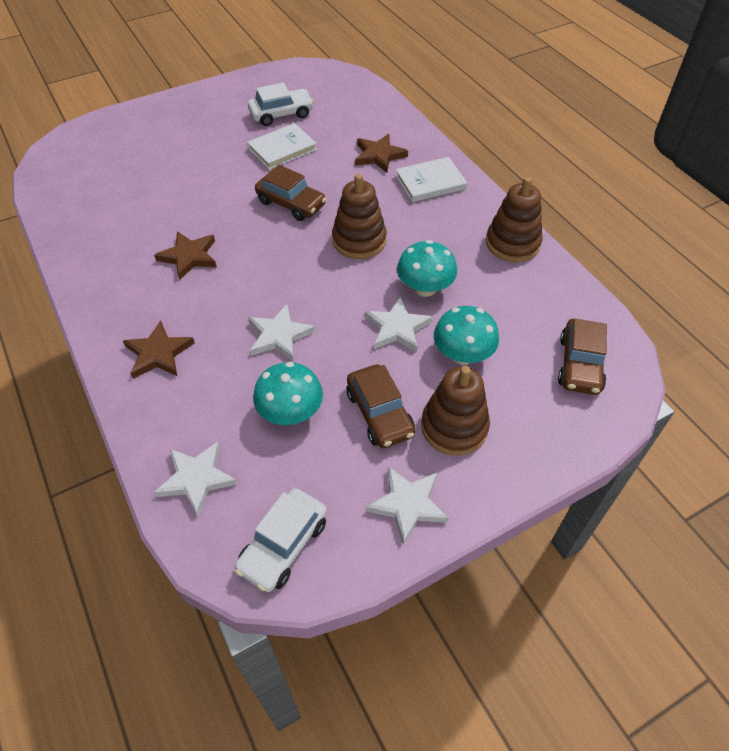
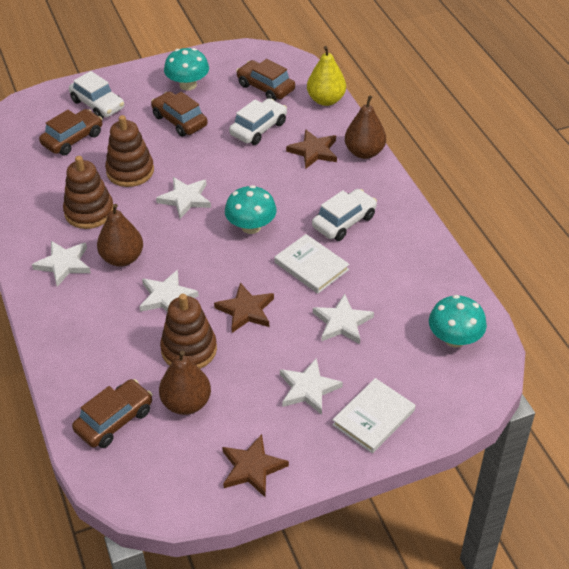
brown car: 3 -> 4
brown pear: 0 -> 3
white car: 2 -> 3
white star: 4 -> 5
yellow pear: 0 -> 1

